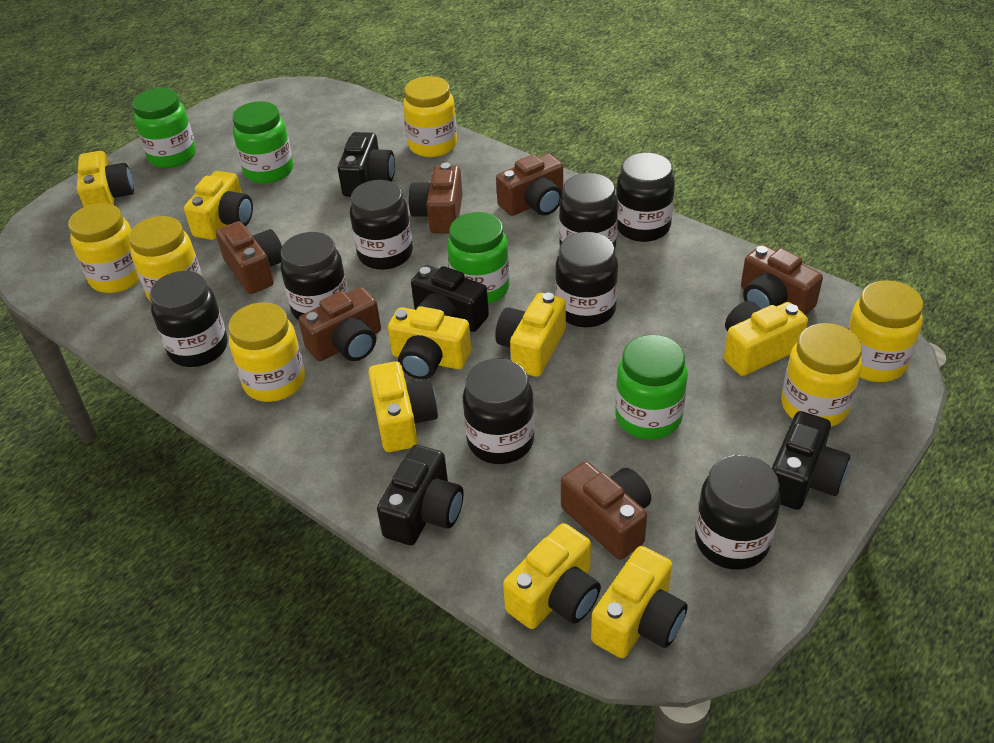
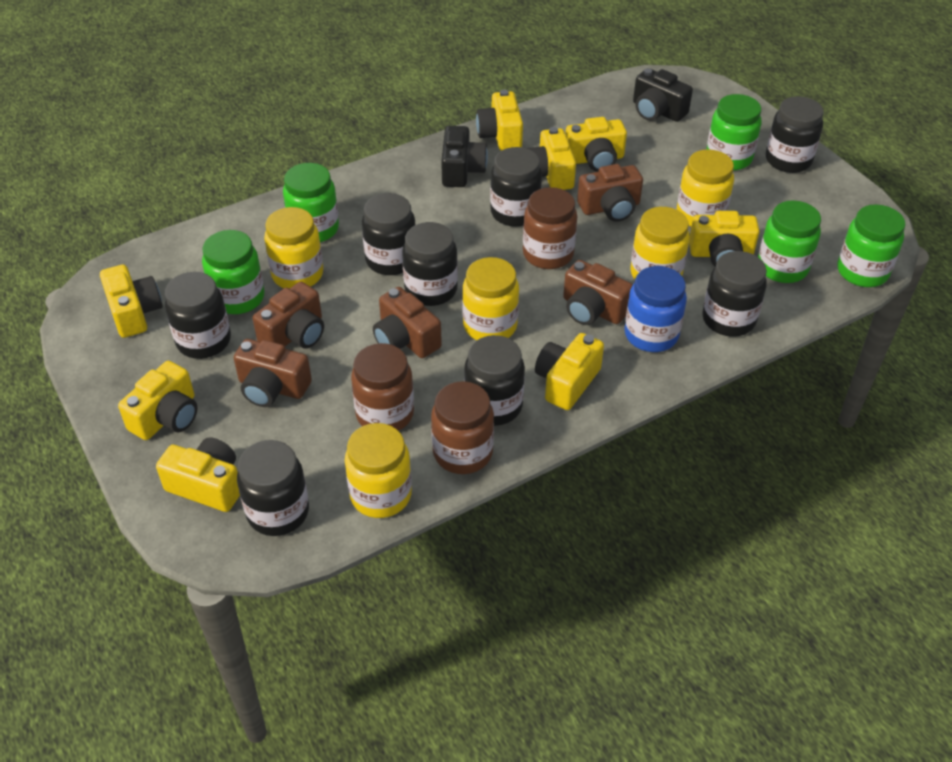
black camera: 4 -> 2
blue jar: 0 -> 1
brown camera: 6 -> 5
brown jar: 0 -> 3
green jar: 4 -> 5
yellow jar: 6 -> 5

